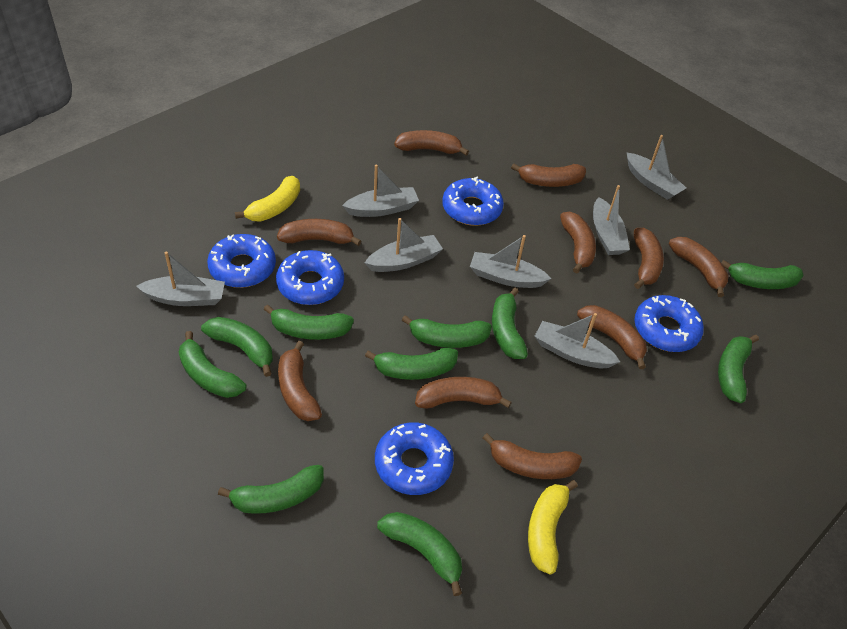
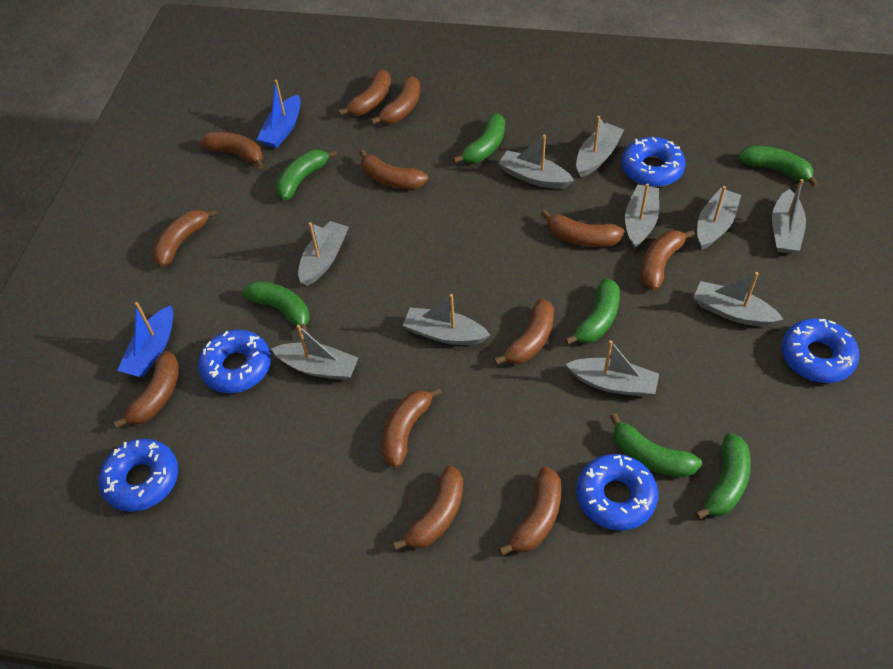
blue boat: 0 -> 2
brown banana: 10 -> 12
green banana: 10 -> 7
grey boat: 7 -> 10
yellow banana: 2 -> 0

